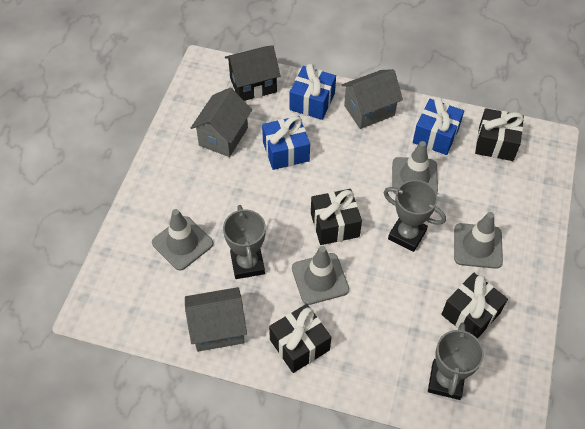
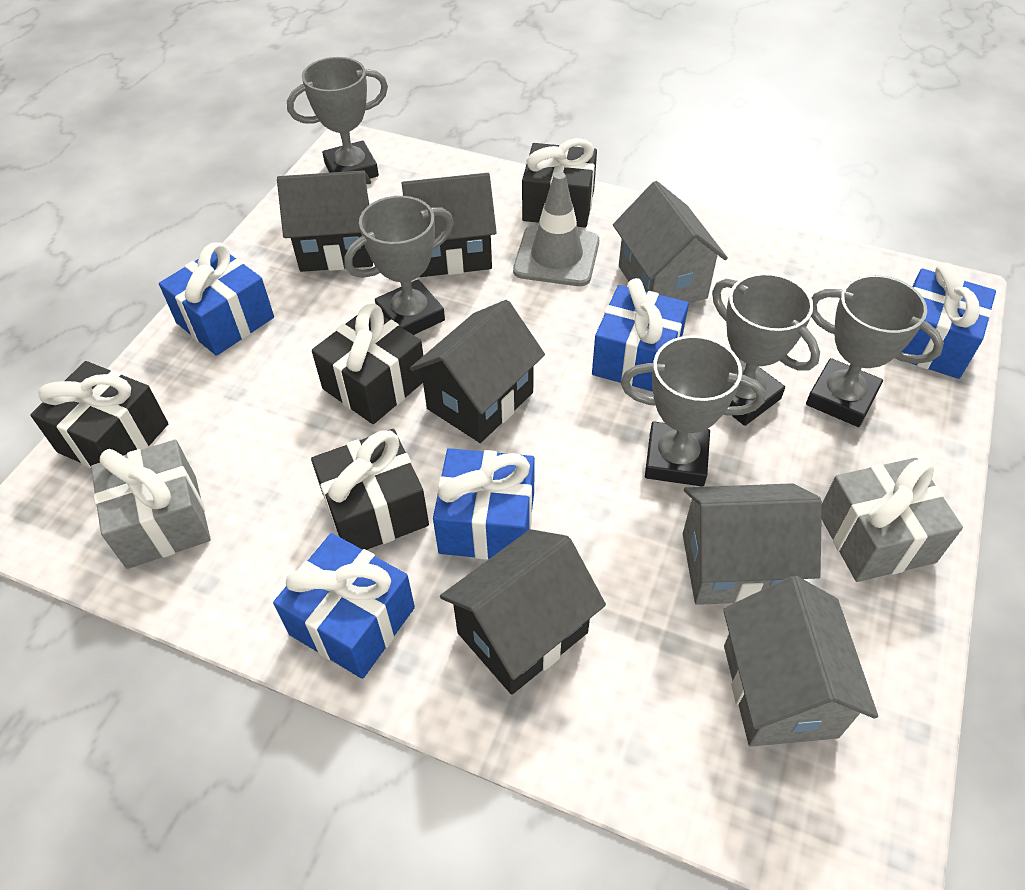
black house: 1 -> 4
blue gift: 3 -> 5
grey gift: 0 -> 2
grey traffic cone: 4 -> 1
grey trophy: 3 -> 5

